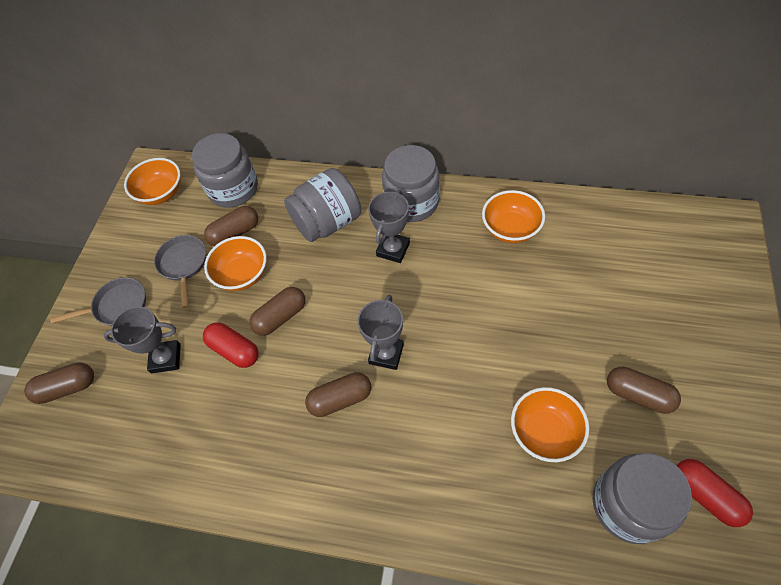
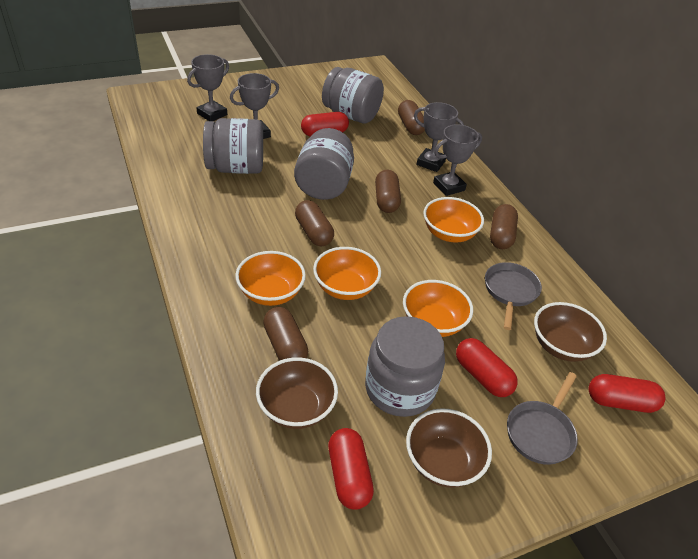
brown bowl: 0 -> 3
grey trophy: 3 -> 4
red capsule: 2 -> 4

